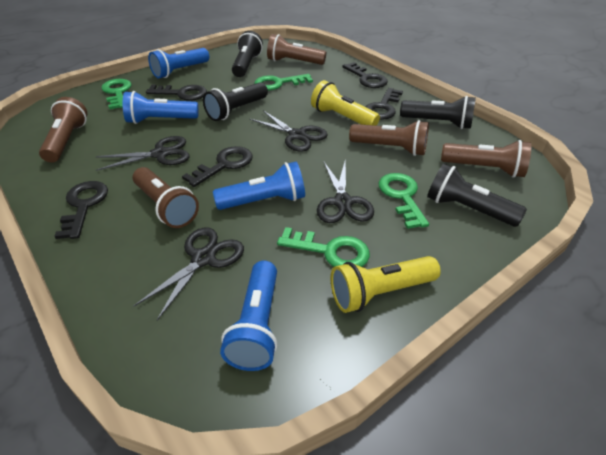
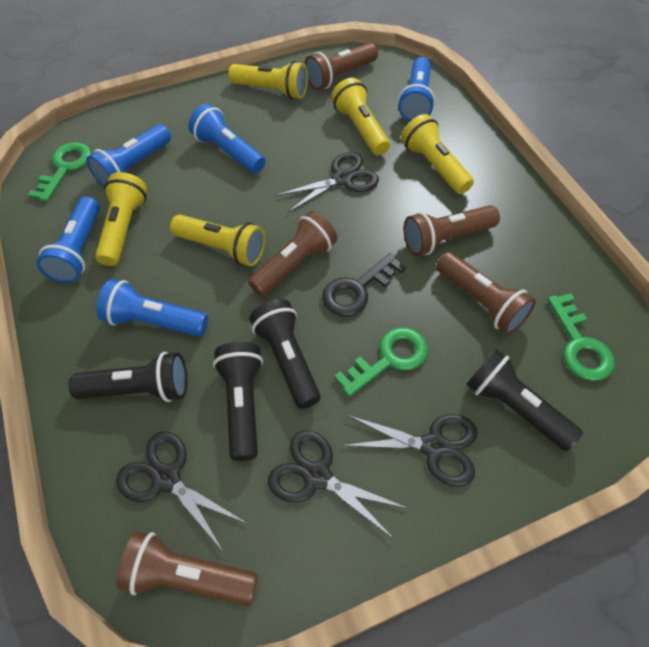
black key: 5 -> 1
blue flashlight: 4 -> 5
green key: 4 -> 3
yellow flashlight: 2 -> 5

